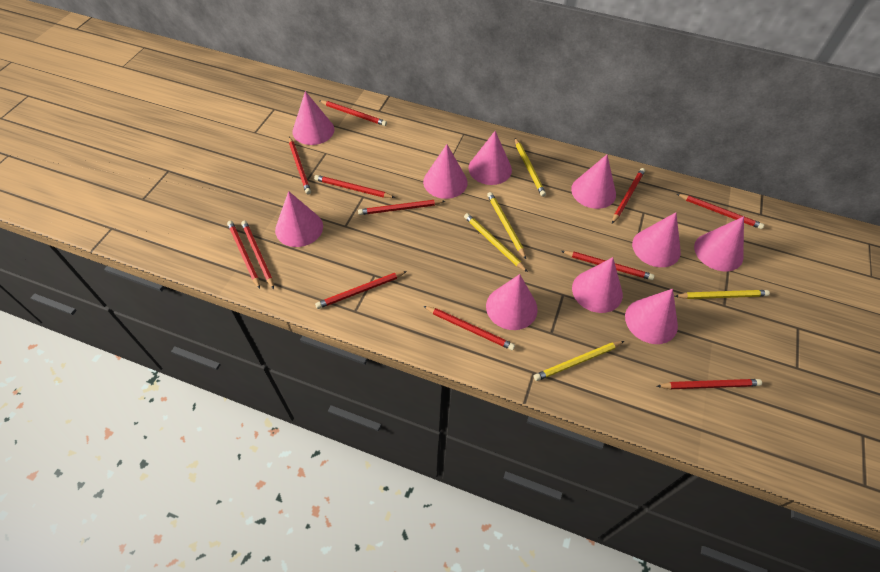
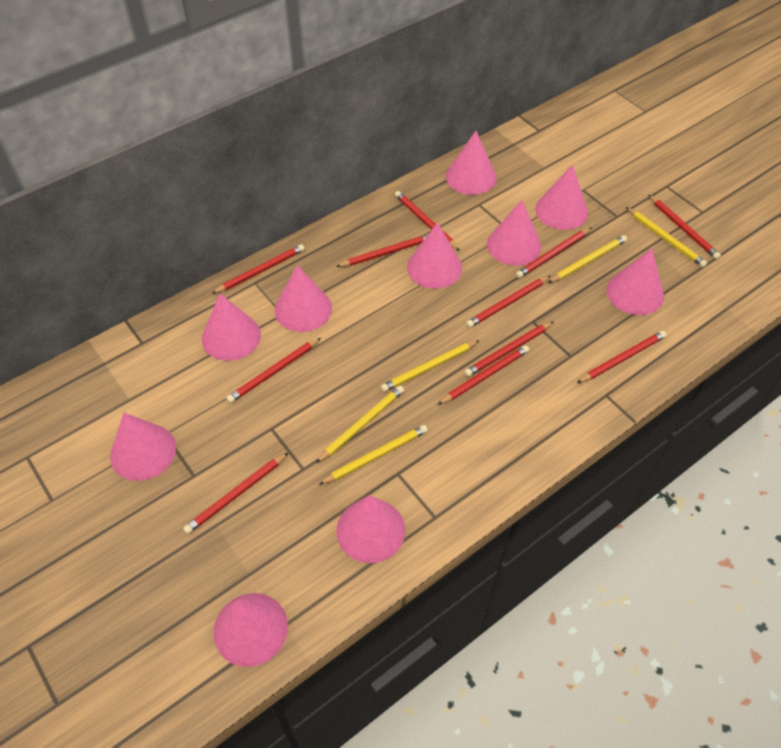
red pencil: 12 -> 11

